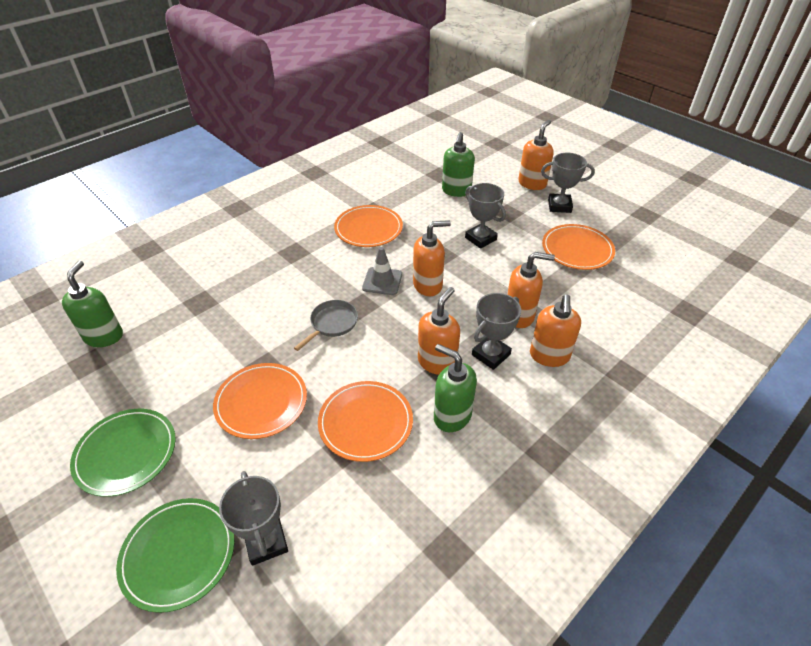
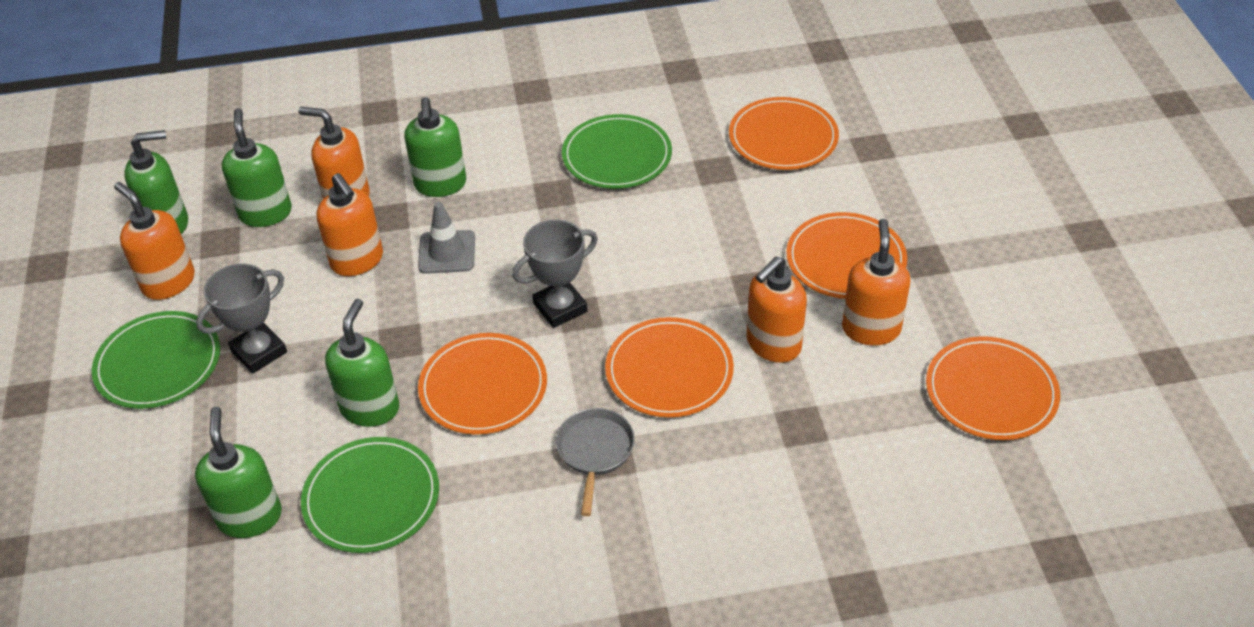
green plate: 2 -> 3
green soap dispenser: 3 -> 5
grey trophy: 4 -> 2
orange plate: 4 -> 5

